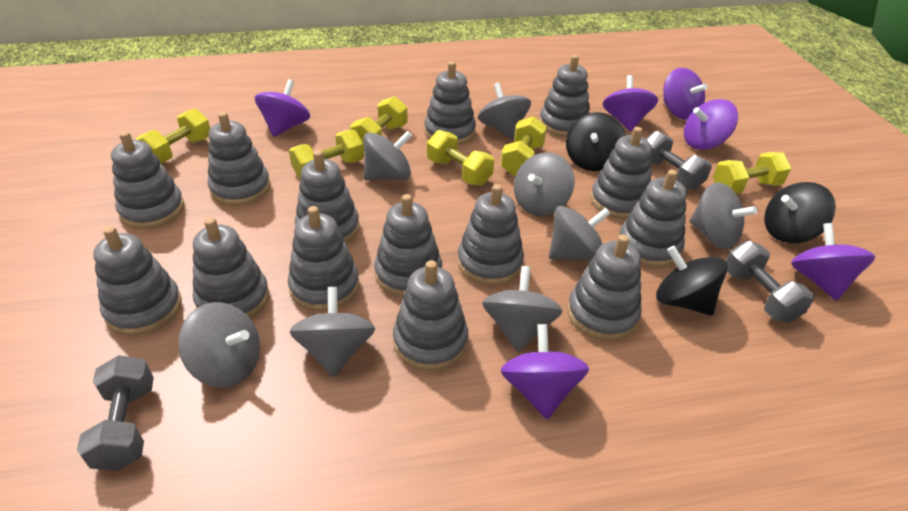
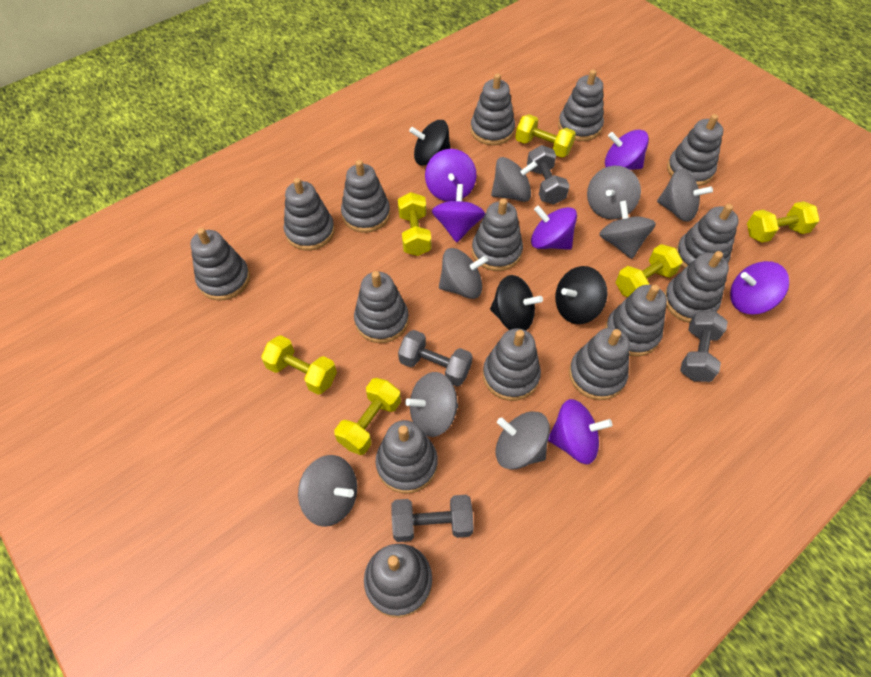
grey dumbbell: 3 -> 4
grey stacking toy: 14 -> 15

